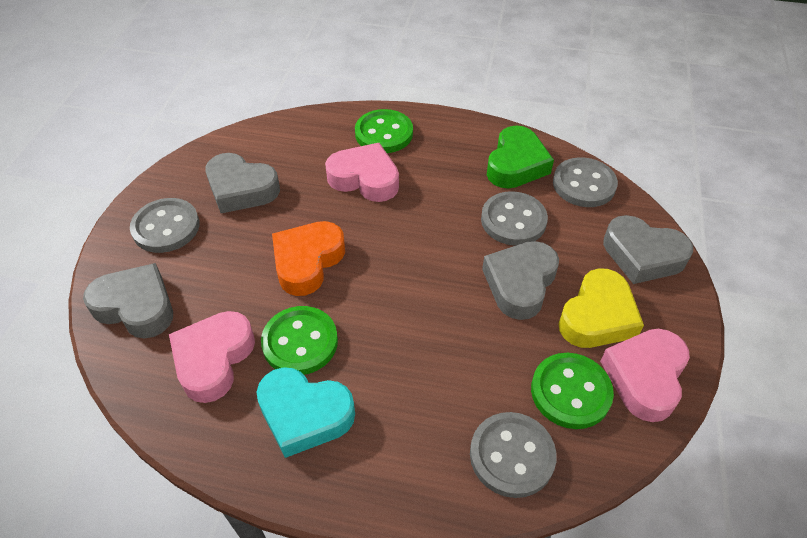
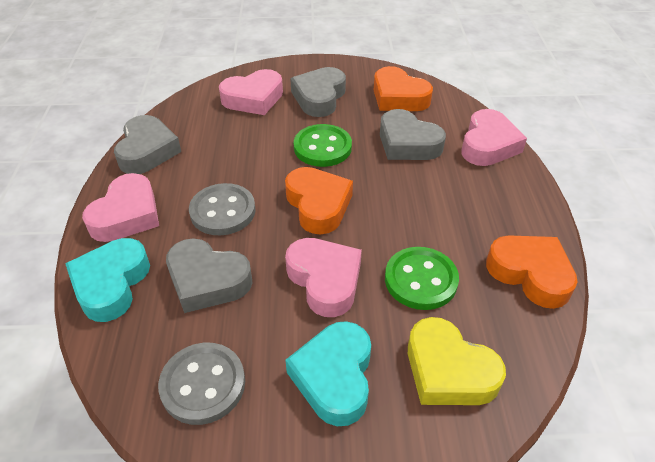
green button: 3 -> 2
green heart: 1 -> 0
grey button: 4 -> 2
orange heart: 1 -> 3
pink heart: 3 -> 4
turquoise heart: 1 -> 2

